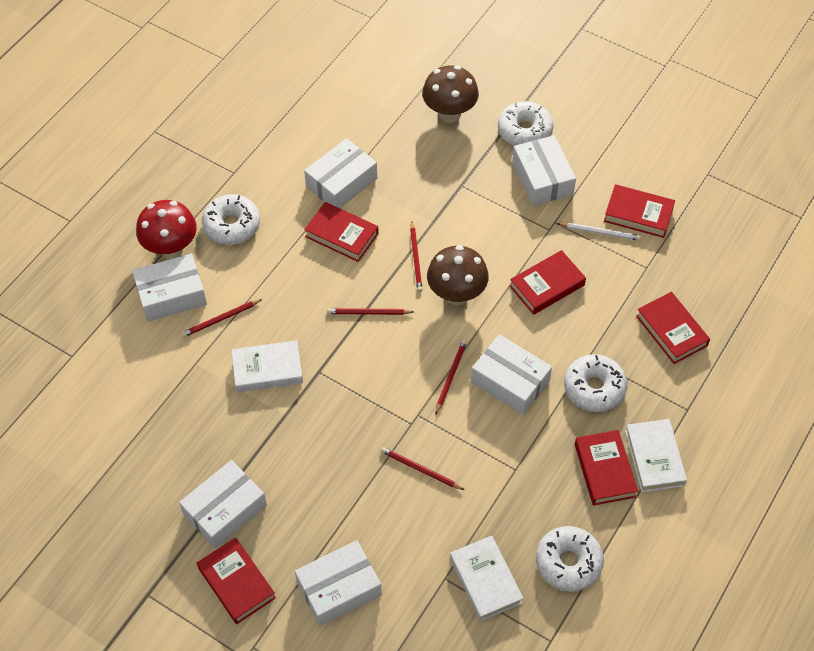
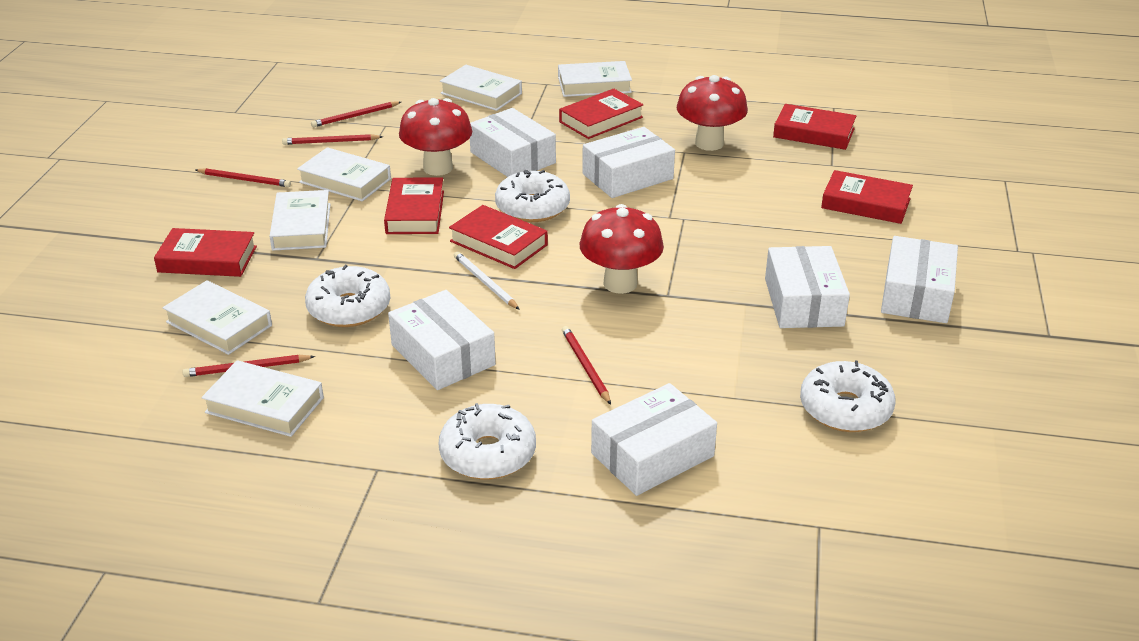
brown mushroom: 2 -> 0
red mushroom: 1 -> 3
white book: 3 -> 6

